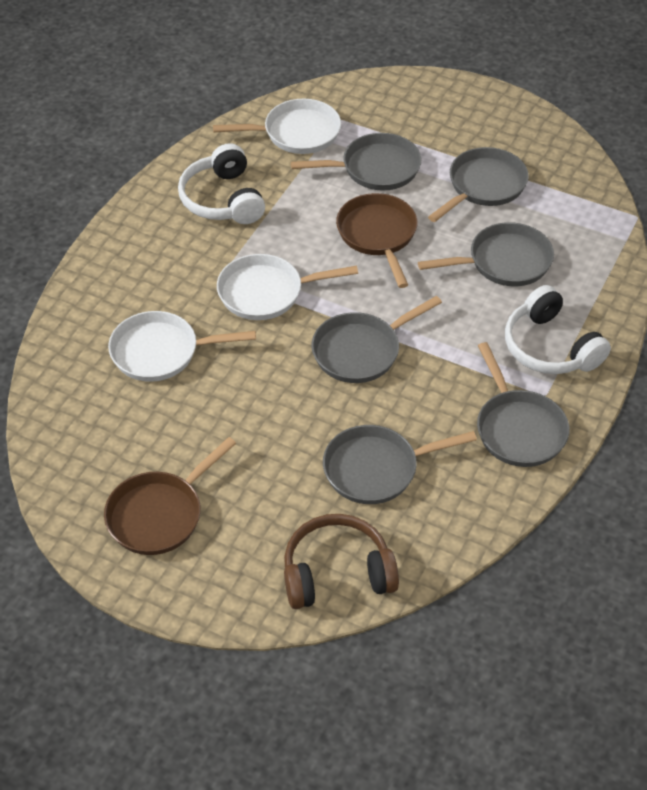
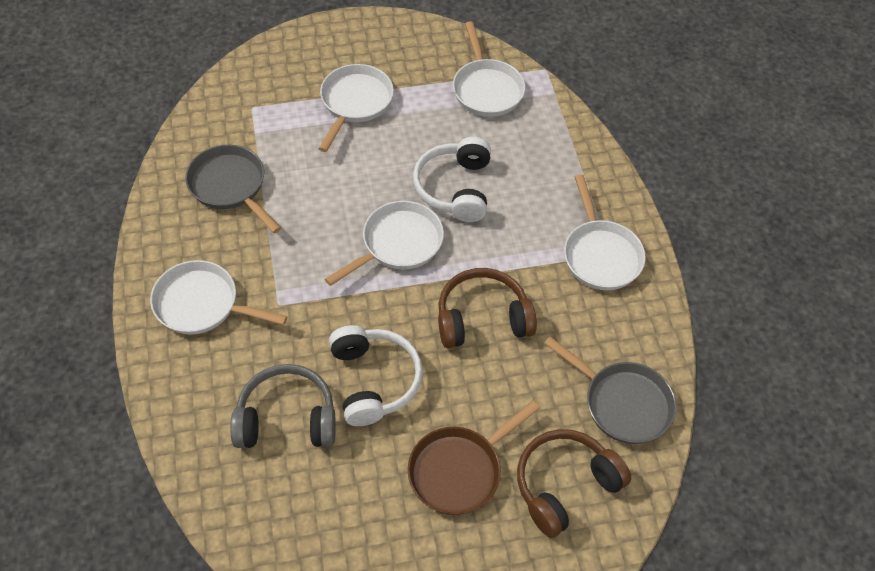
brown headphones: 1 -> 2
brown pan: 2 -> 1
grey headphones: 0 -> 1
grey pan: 6 -> 2
white pan: 3 -> 5

